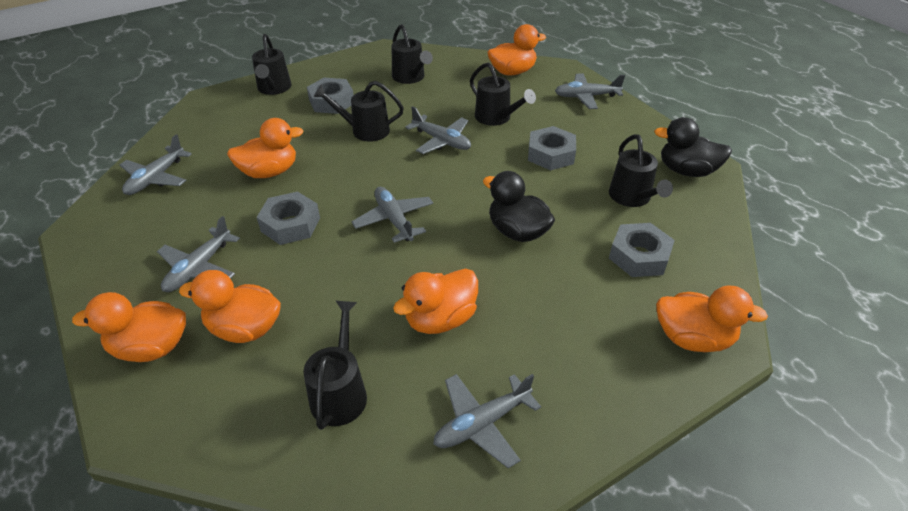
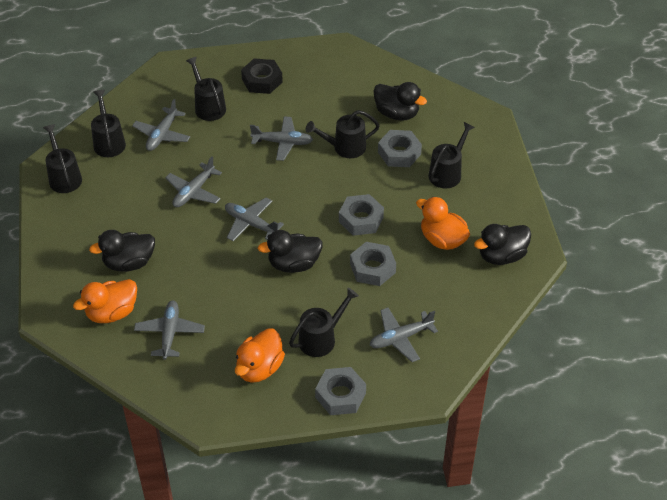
black duck: 2 -> 4
black nut: 0 -> 1
orange duck: 6 -> 3

